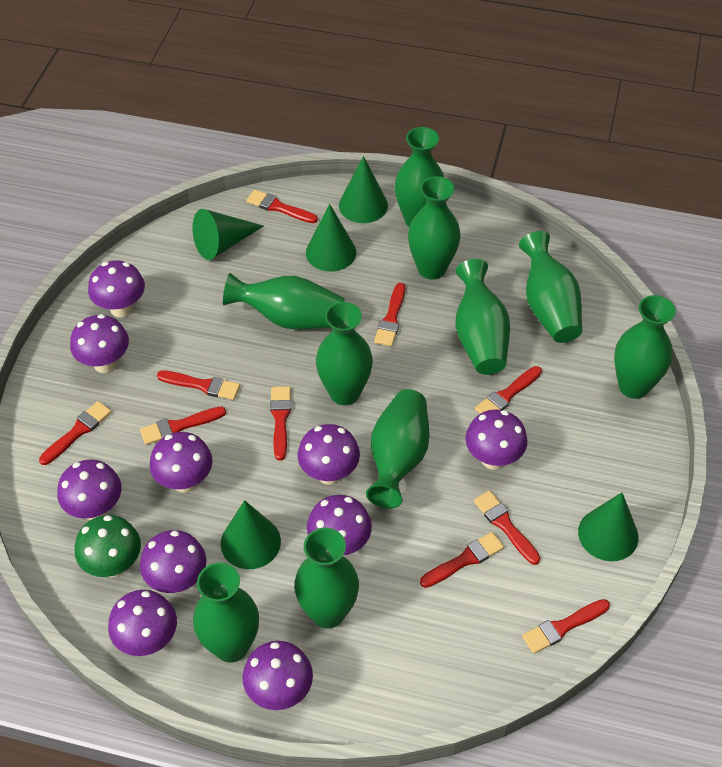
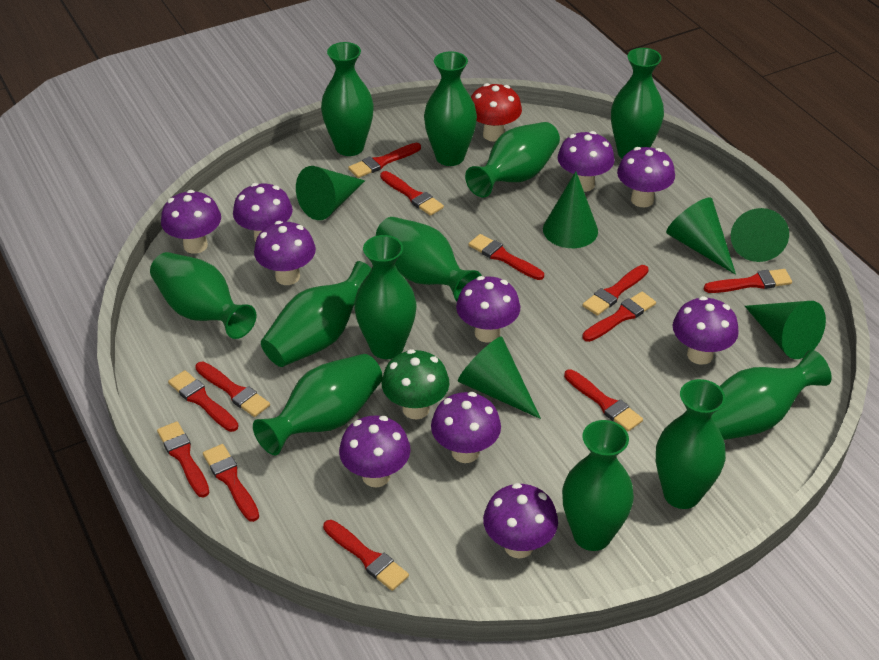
green cone: 5 -> 6
green vase: 10 -> 12
red brush: 10 -> 12
red mushroom: 0 -> 1

